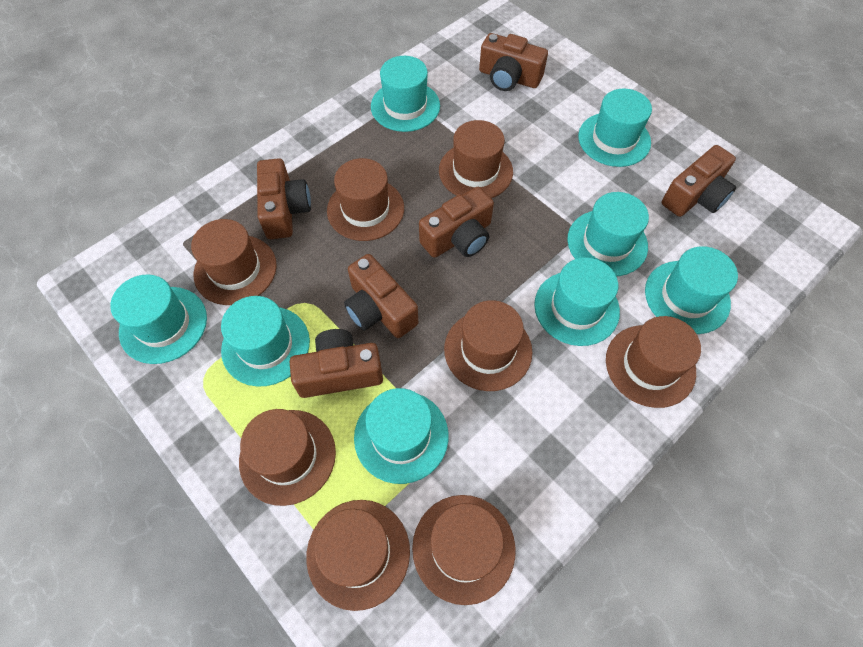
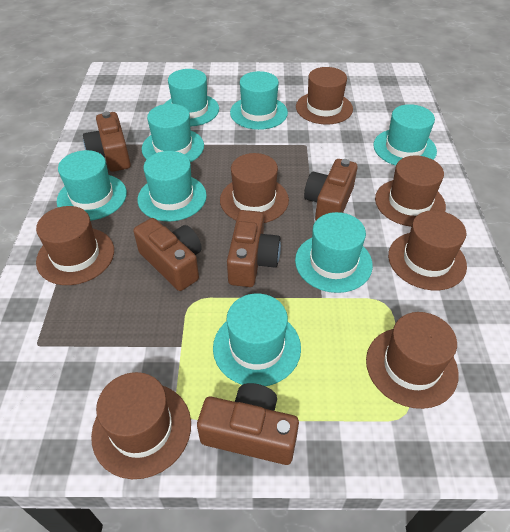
brown camera: 6 -> 5
brown hat: 8 -> 7

